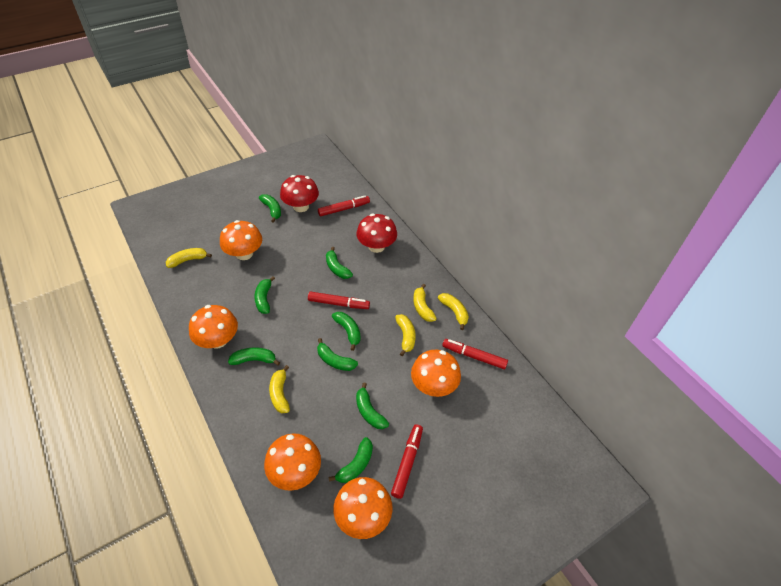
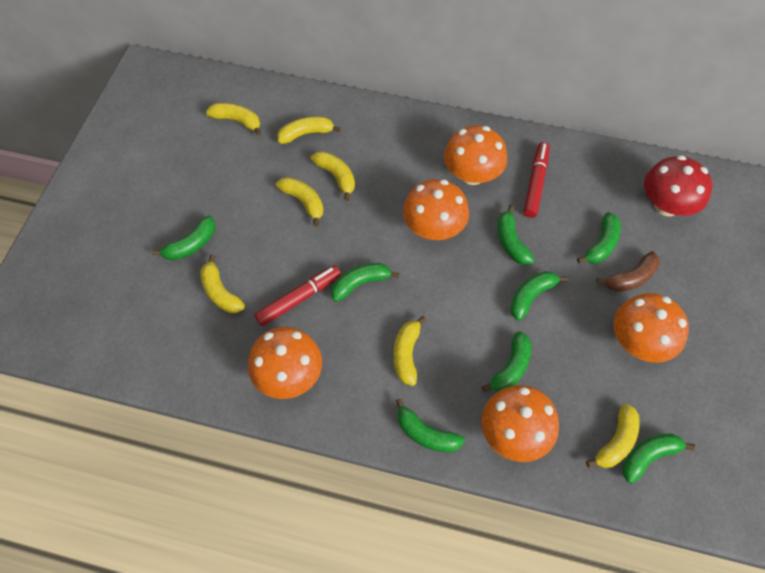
brown banana: 0 -> 1
red marker: 4 -> 2
red mushroom: 2 -> 1
yellow banana: 5 -> 7

